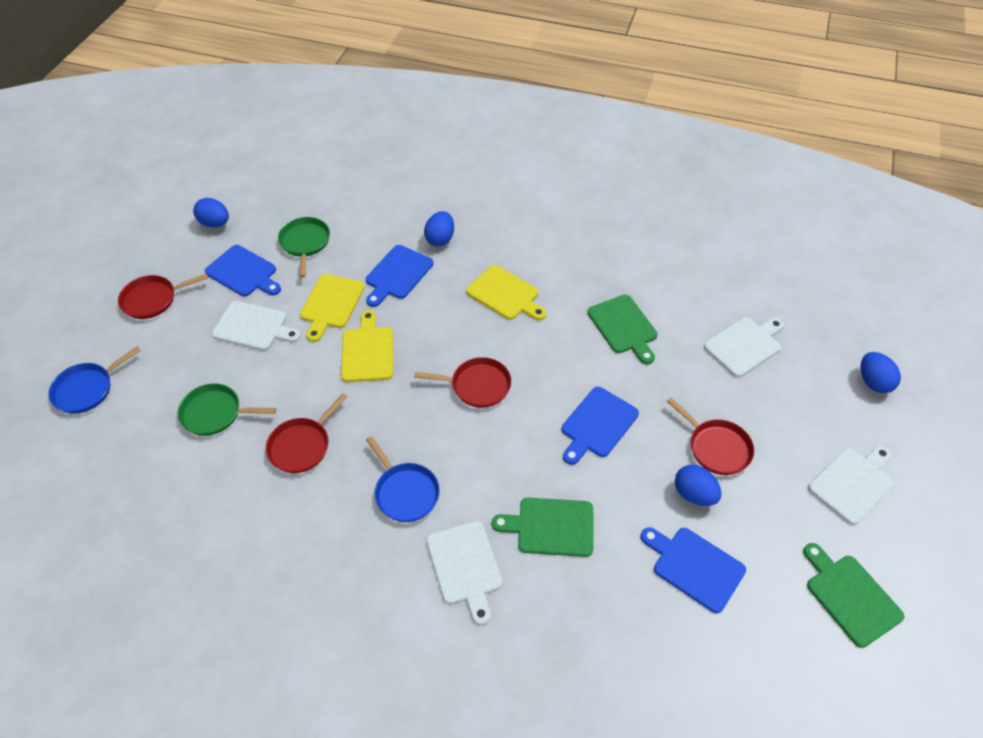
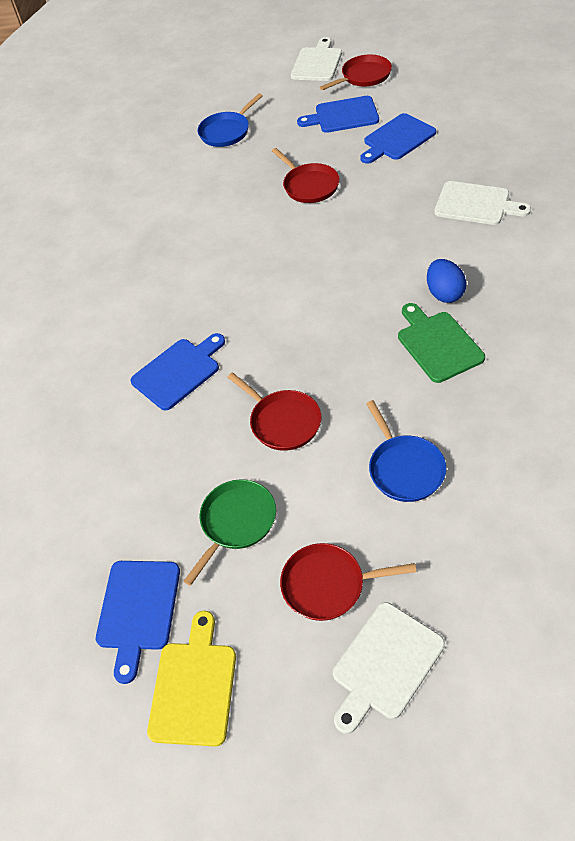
blue egg: 4 -> 1
green cutting board: 3 -> 1
green pan: 2 -> 1
white cutting board: 4 -> 3
yellow cutting board: 3 -> 1

